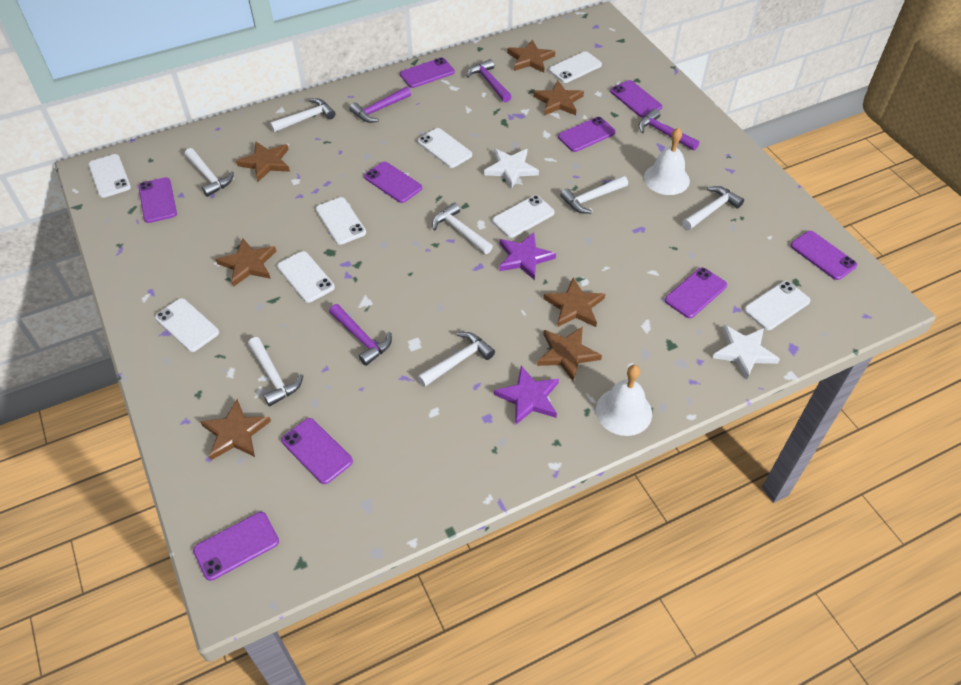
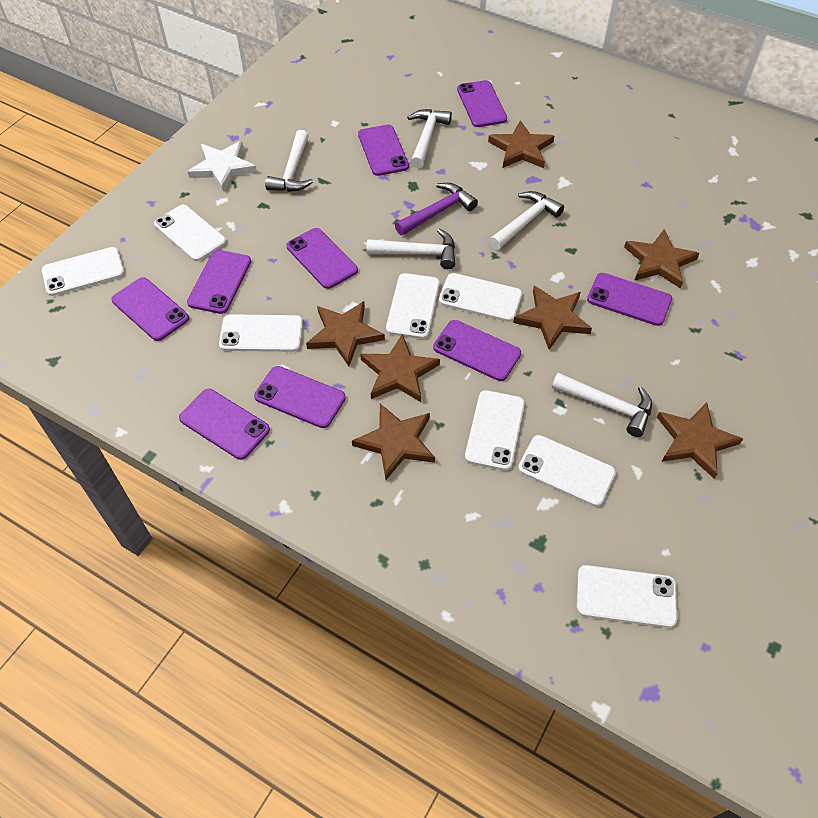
purple hammer: 4 -> 1
purple star: 2 -> 0
white bell: 2 -> 0
white hammer: 7 -> 5
white star: 2 -> 1

